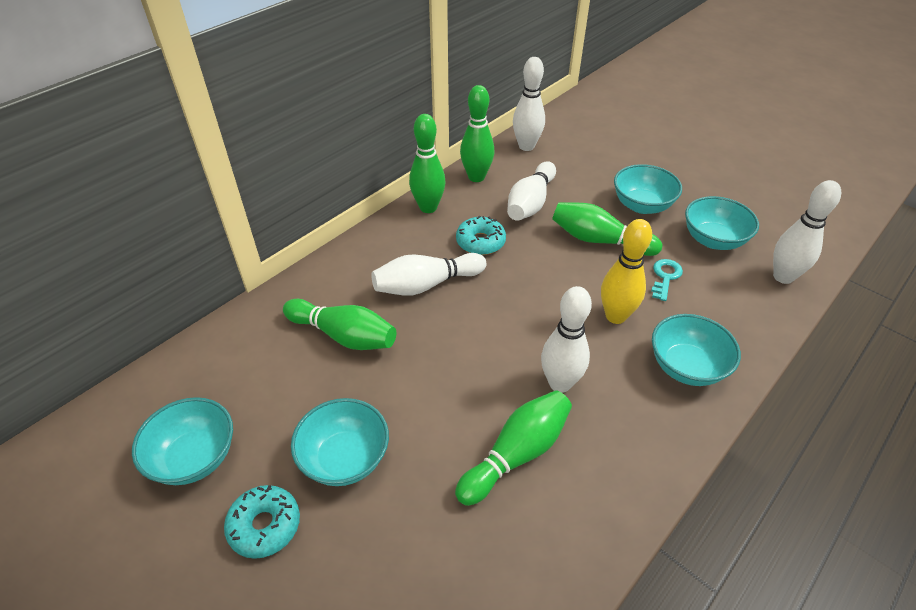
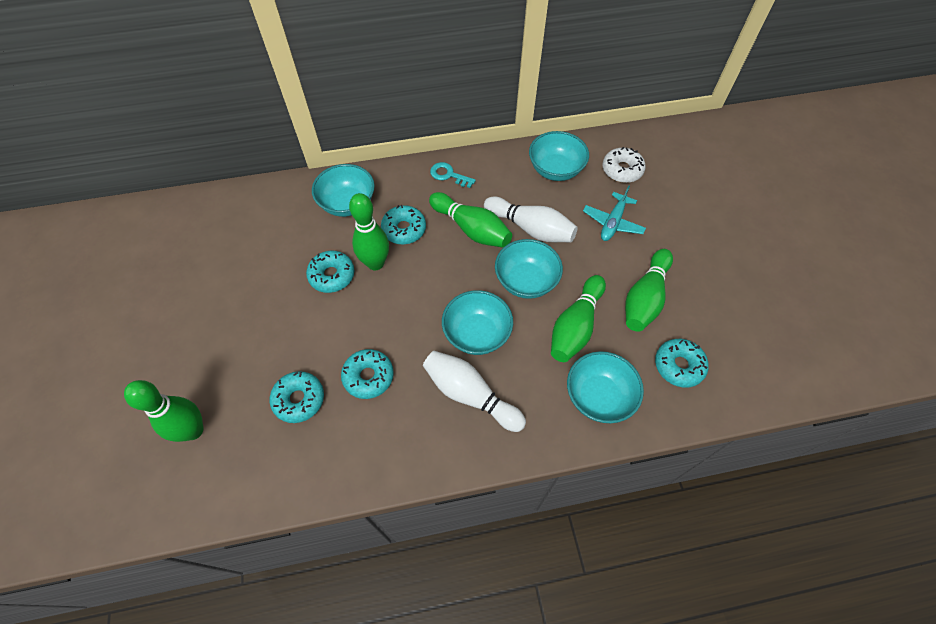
turquoise donut: 2 -> 5
turquoise plane: 0 -> 1
white bowling pin: 5 -> 2
white donut: 0 -> 1
yellow bowling pin: 1 -> 0

